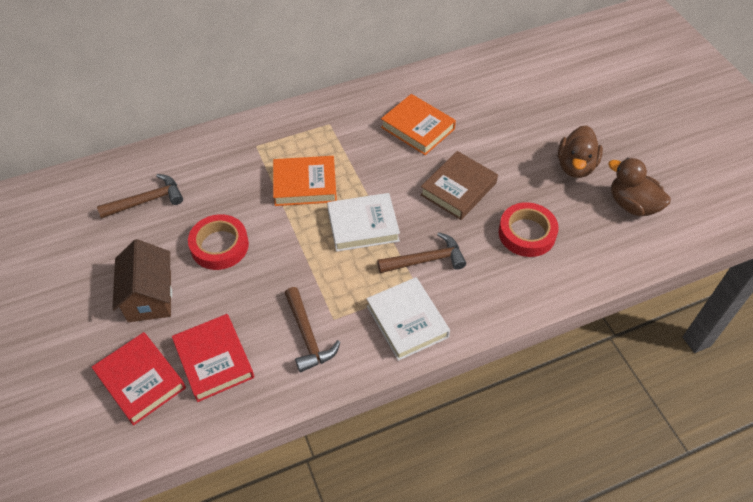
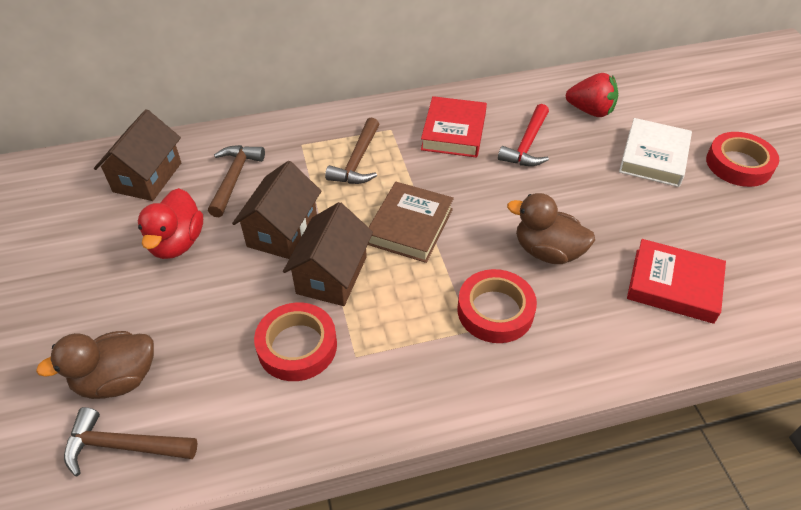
brown house: 1 -> 3
orange book: 2 -> 0
red duck: 0 -> 1
red hammer: 0 -> 1
red strawberry: 0 -> 1
red tape: 2 -> 3
white book: 2 -> 1

